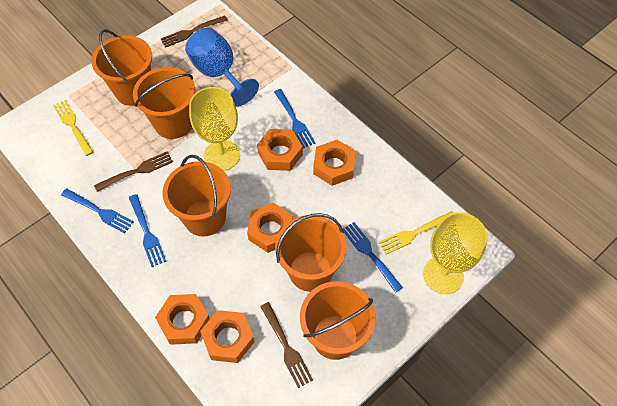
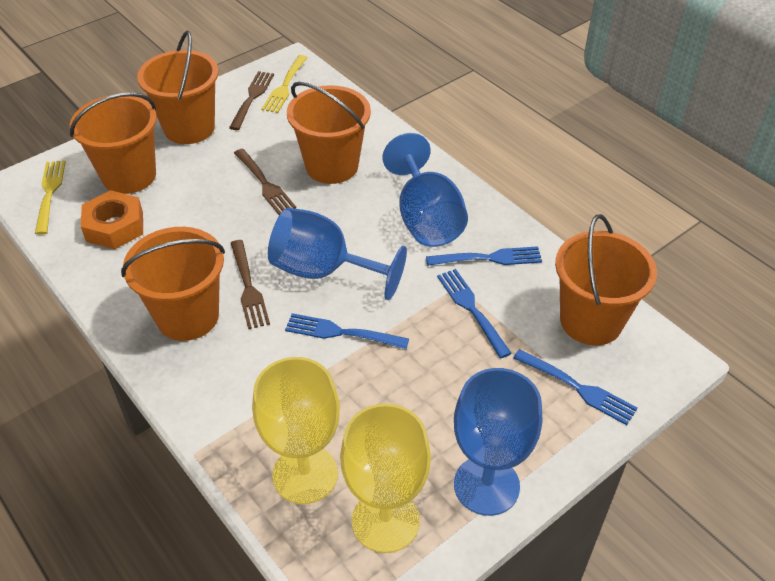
blue goblet: 1 -> 3
orange nut: 5 -> 1

